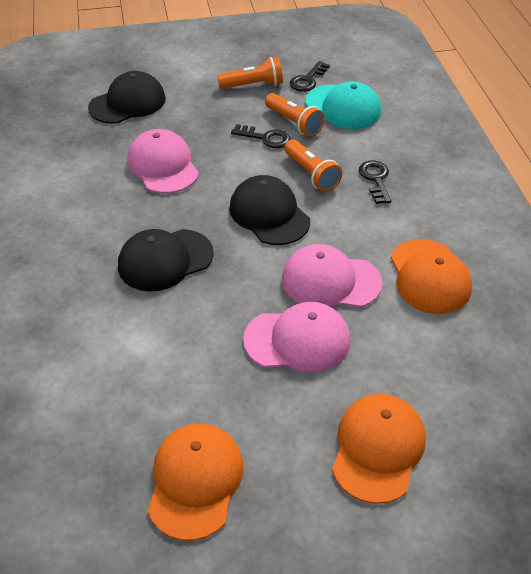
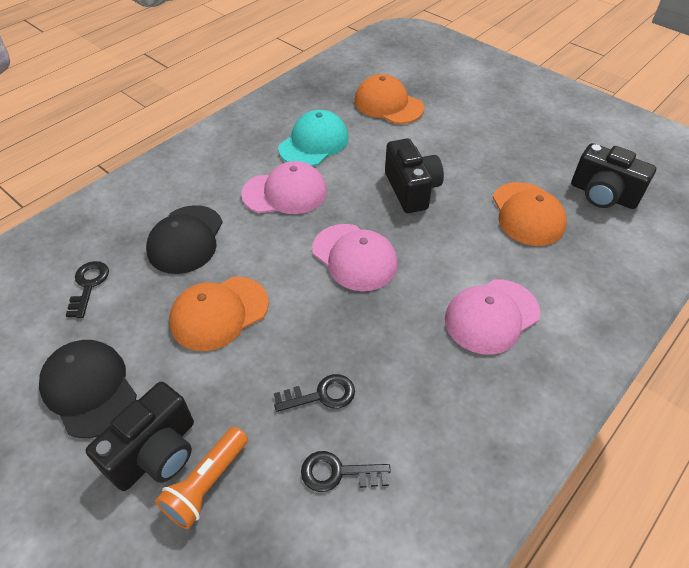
black camera: 0 -> 3
black cap: 3 -> 2
orange flashlight: 3 -> 1

